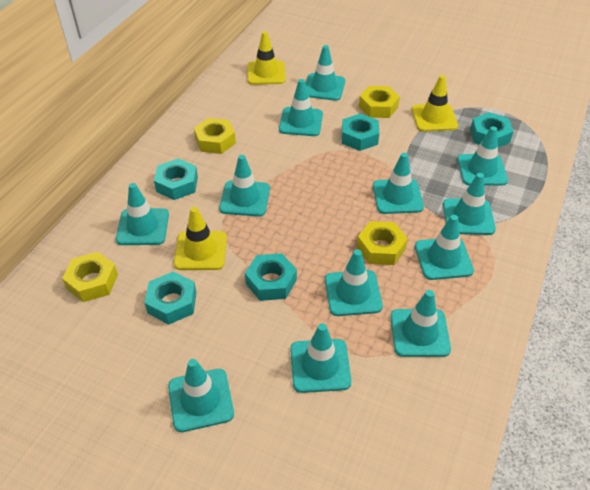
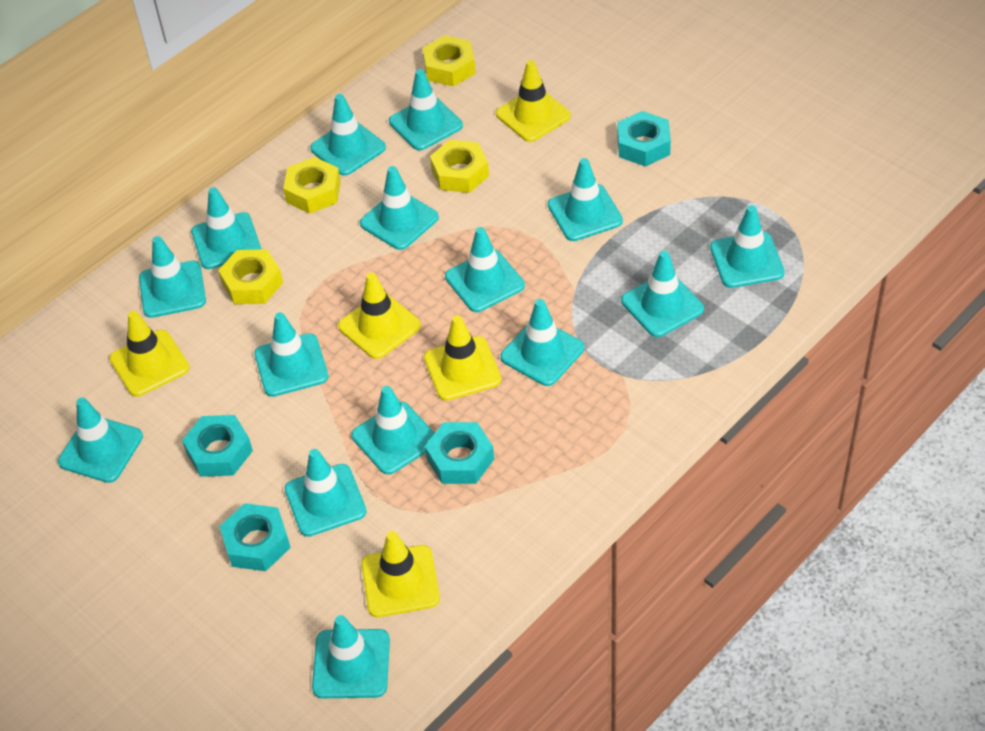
turquoise nut: 5 -> 4
turquoise traffic cone: 12 -> 15
yellow traffic cone: 3 -> 5

